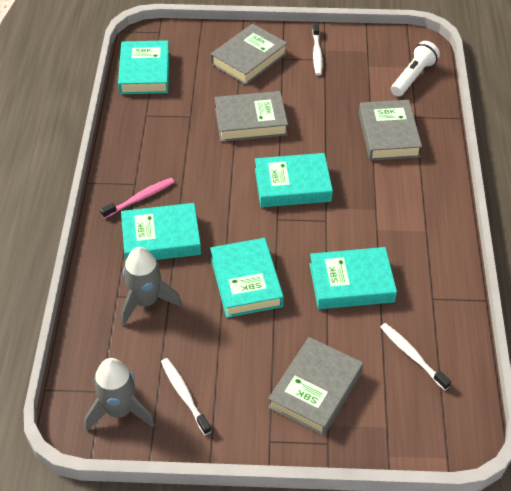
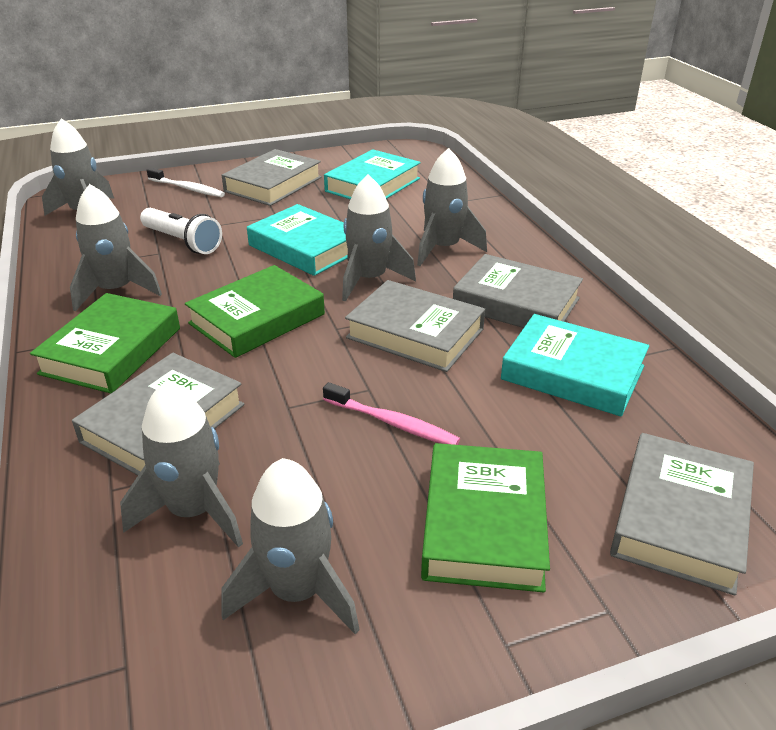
green book: 0 -> 3
grey book: 4 -> 5
grey rocket: 2 -> 6
turquoise book: 5 -> 3
white toothbrush: 3 -> 1

